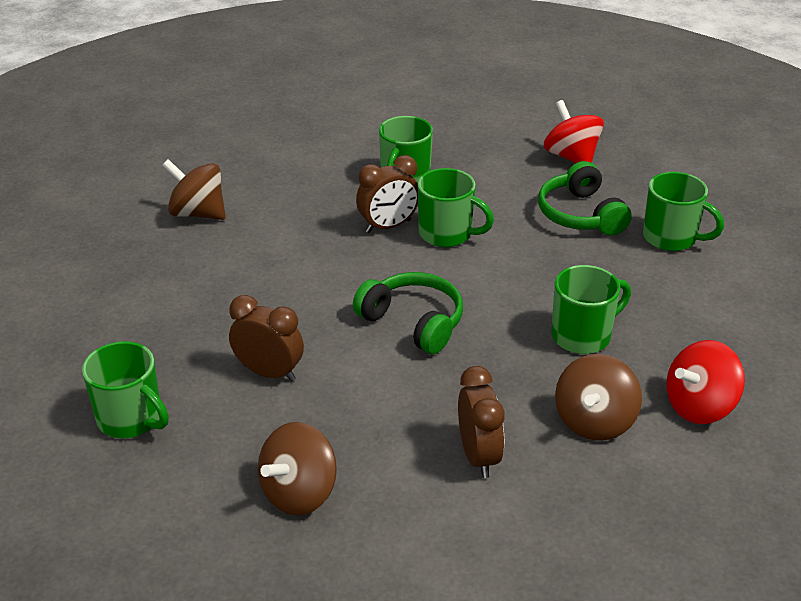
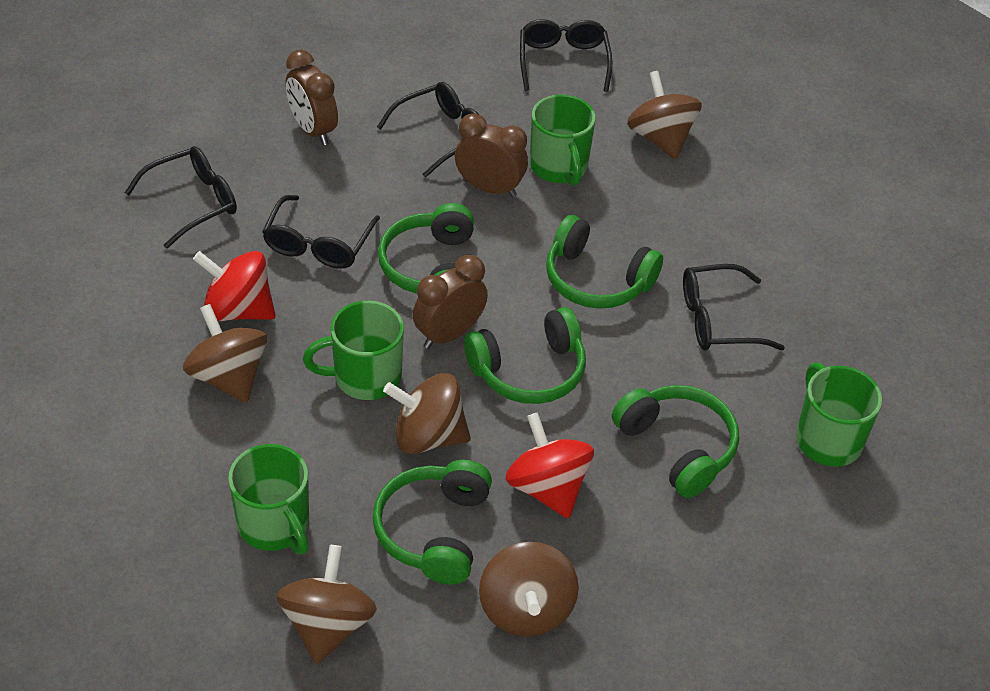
black glasses: 0 -> 5
brown spinning top: 3 -> 5
green headphones: 2 -> 5
green mug: 5 -> 4

